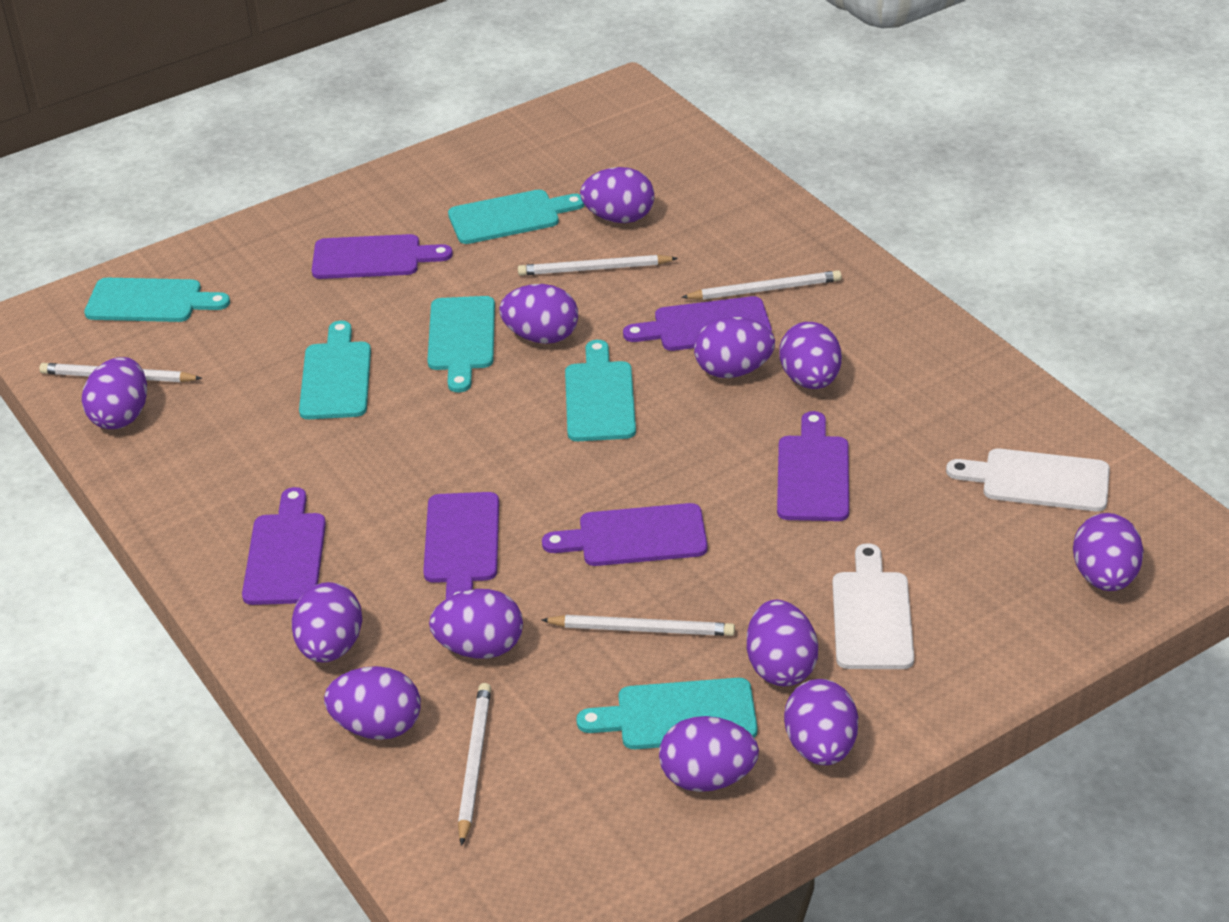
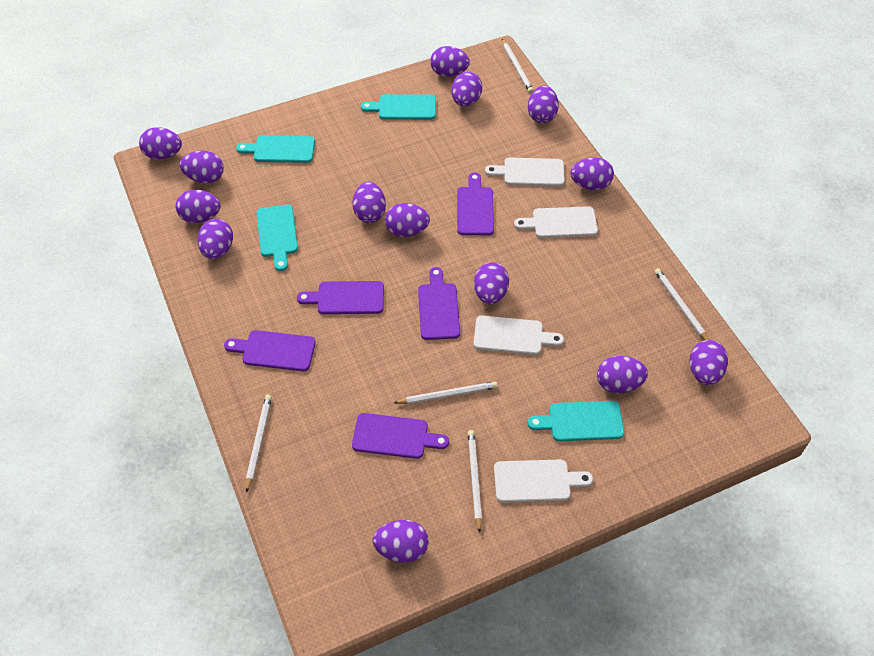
purple cutting board: 6 -> 5
purple egg: 12 -> 14
turquoise cutting board: 6 -> 4
white cutting board: 2 -> 4

